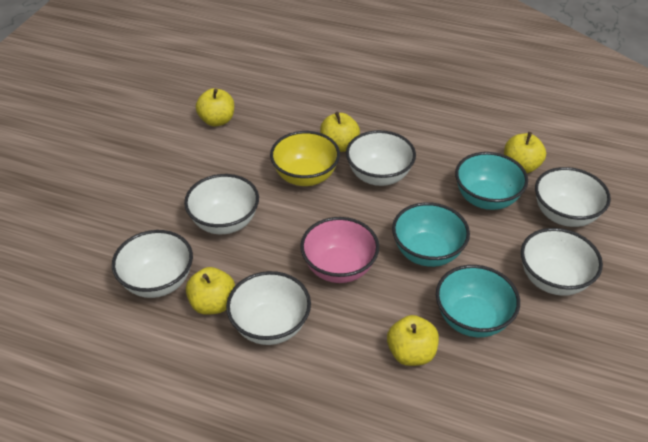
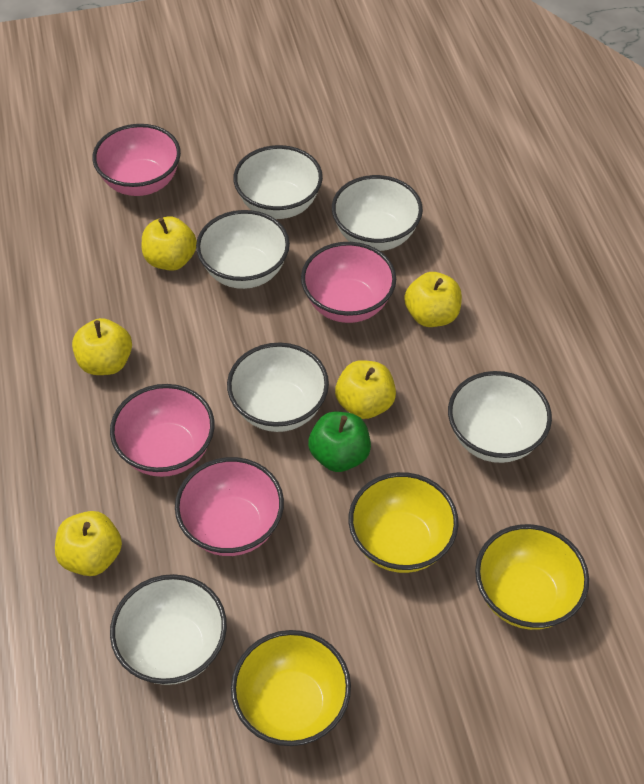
green apple: 0 -> 1
pink bowl: 1 -> 4
turquoise bowl: 3 -> 0
yellow bowl: 1 -> 3

